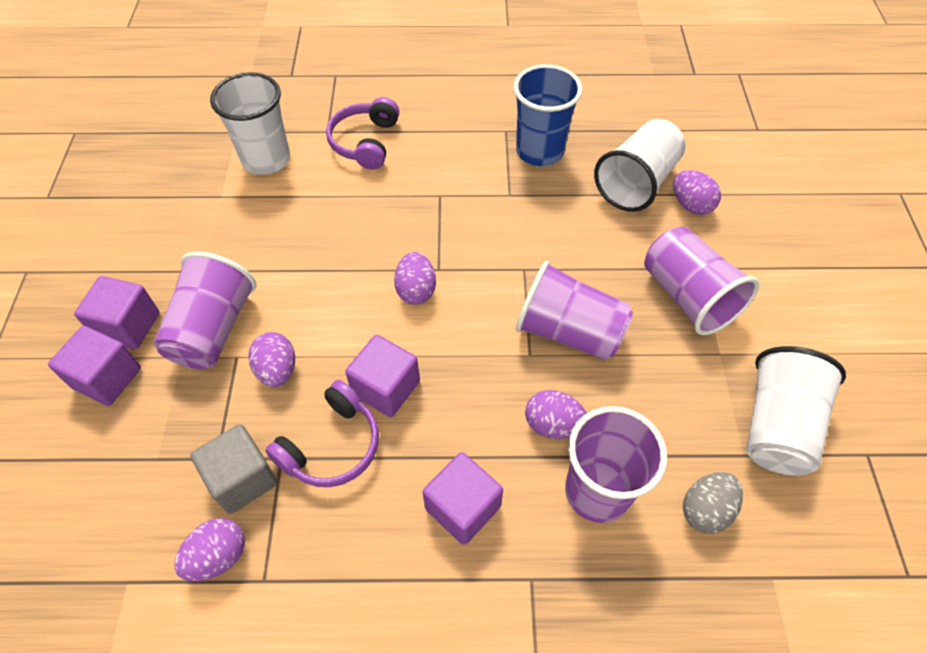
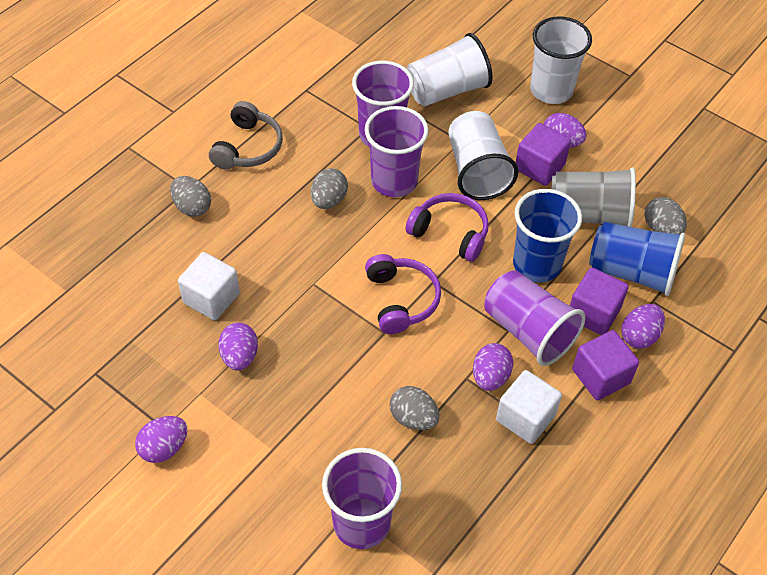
blue cup: 1 -> 2
grey cube: 1 -> 0
grey cup: 0 -> 1
grey egg: 1 -> 4
grey headphones: 0 -> 1
purple cube: 4 -> 3
white cube: 0 -> 2

